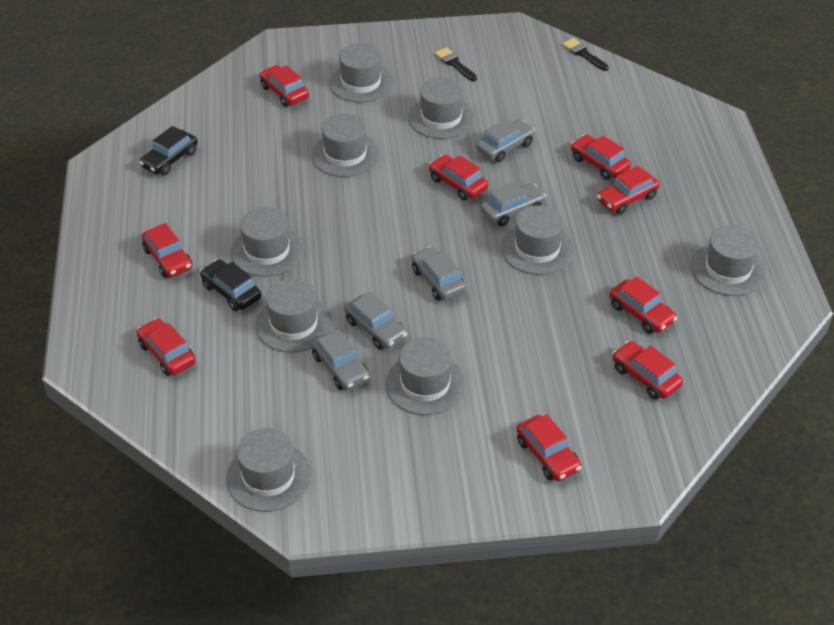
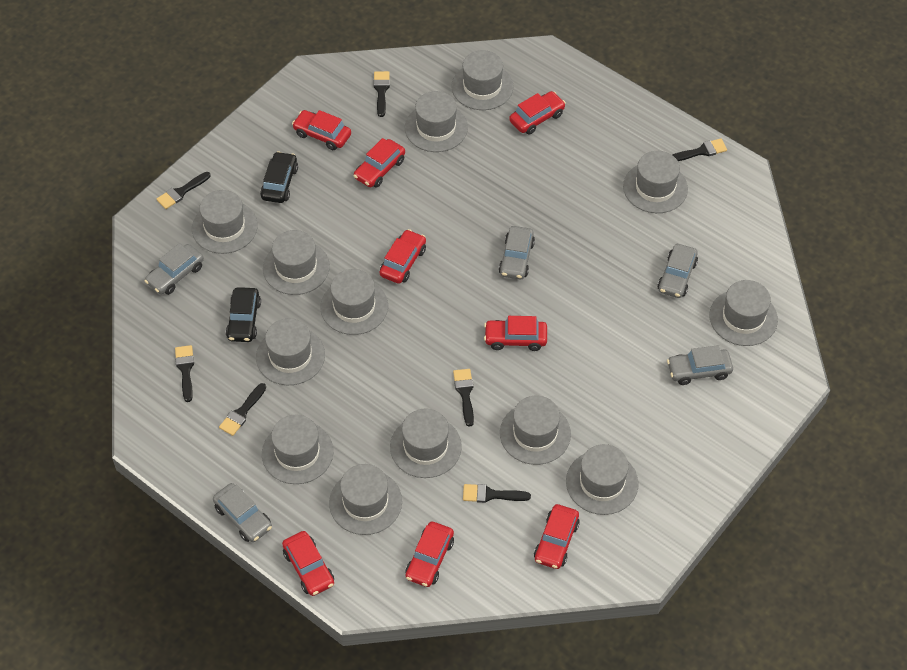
black brush: 2 -> 7
grey hat: 9 -> 13
red car: 9 -> 8

